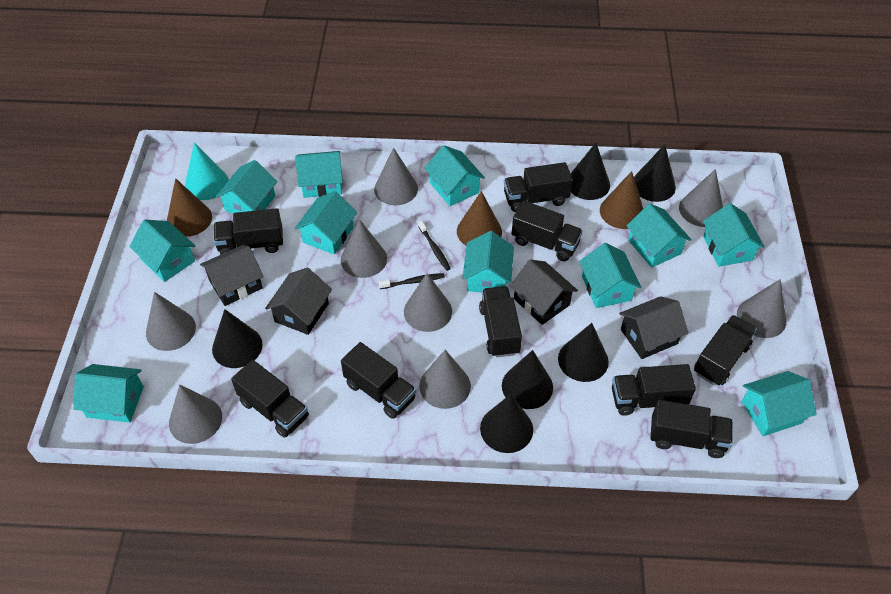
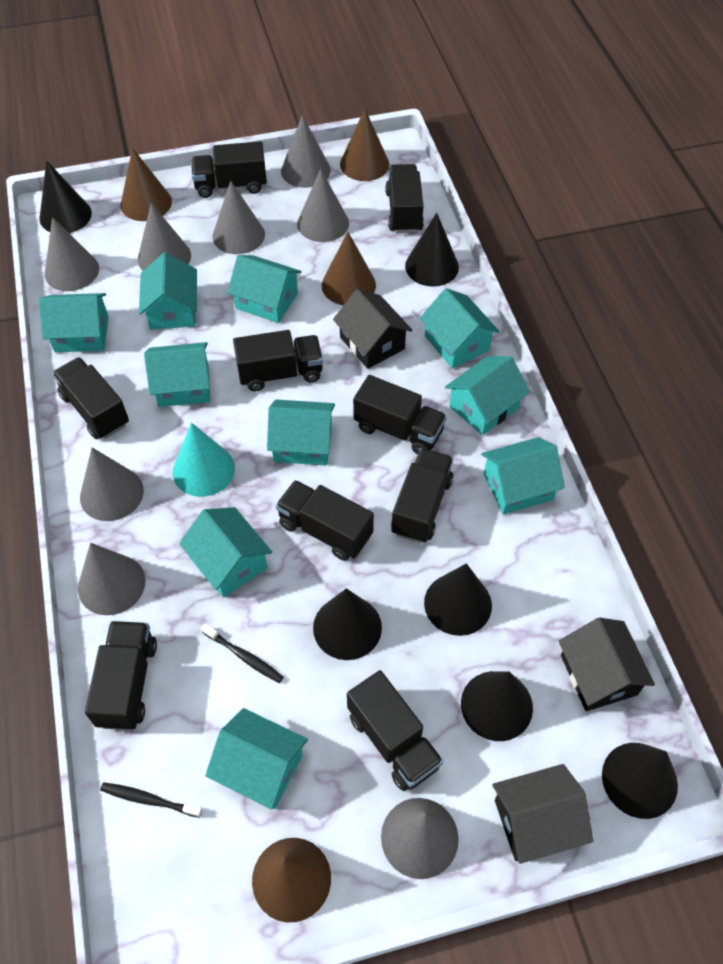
black house: 4 -> 3
brown cone: 3 -> 4
turquoise house: 11 -> 10

